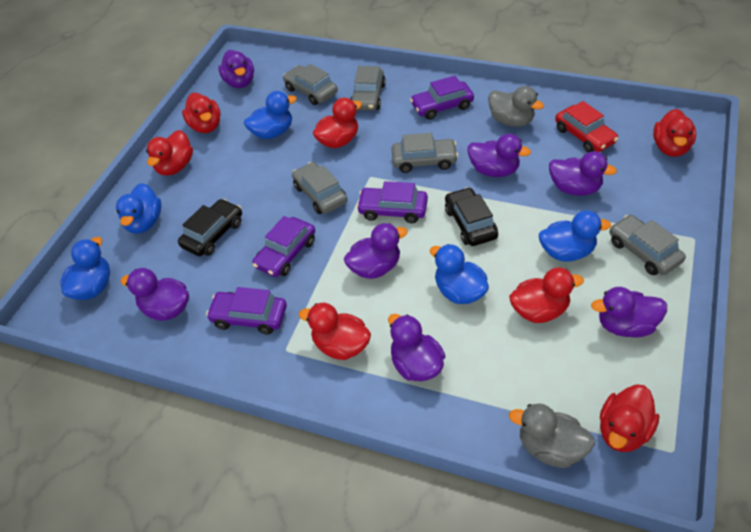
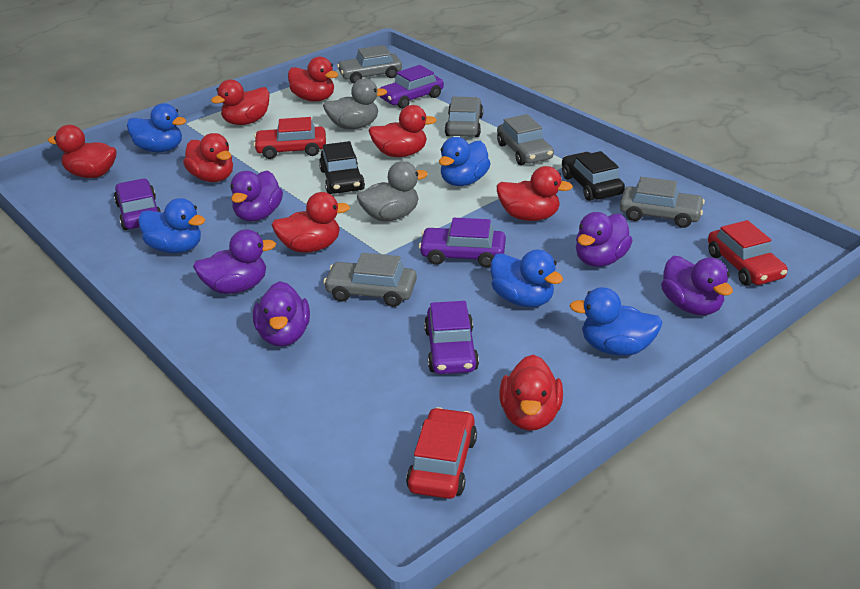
purple duck: 7 -> 5
red car: 1 -> 3
red duck: 7 -> 8

